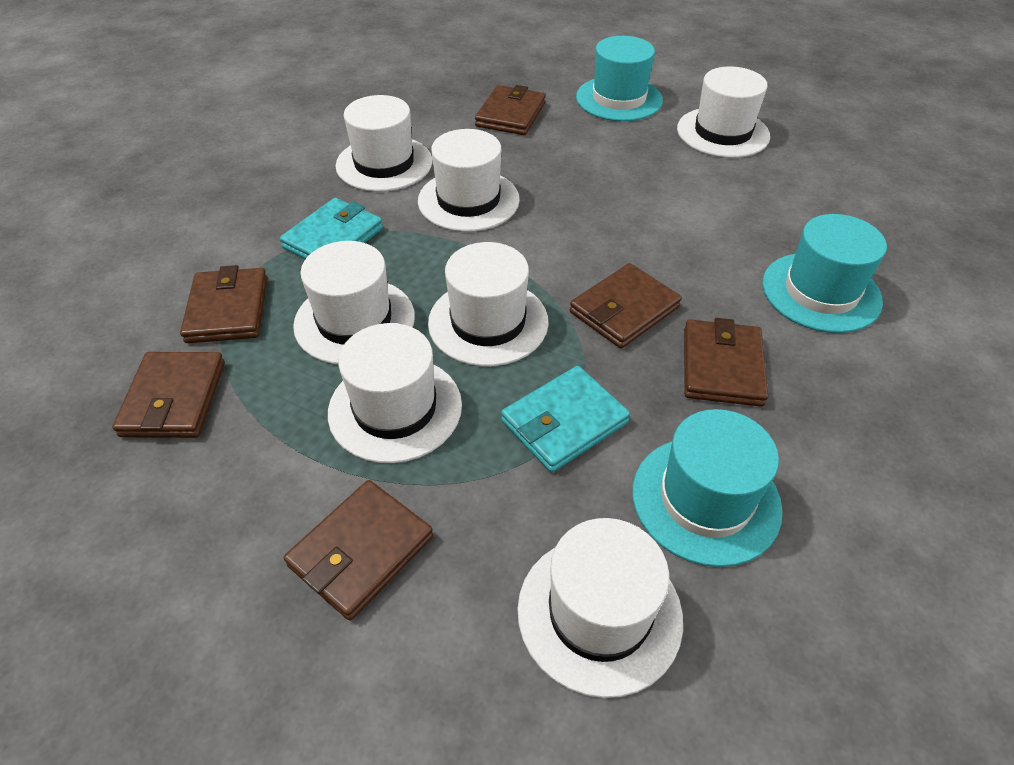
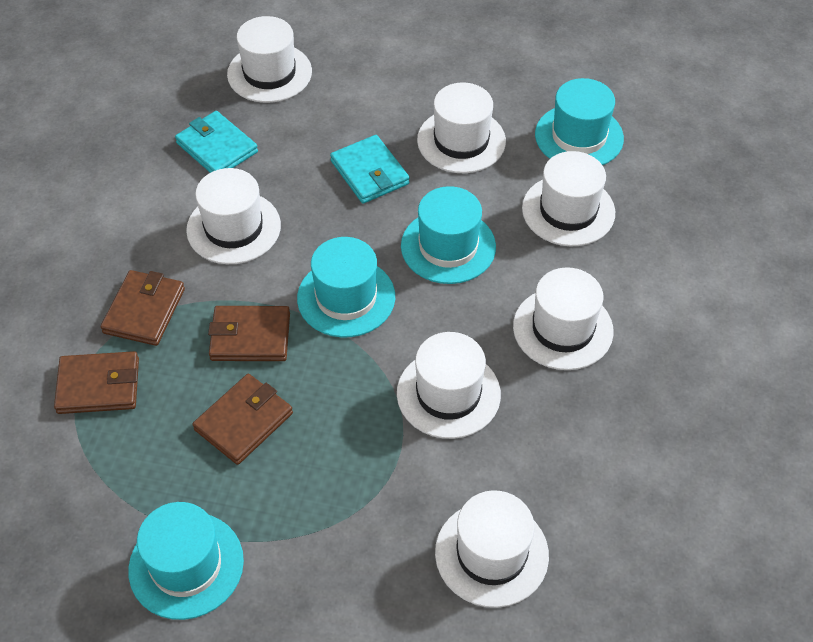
brown wallet: 6 -> 4
turquoise hat: 3 -> 4

